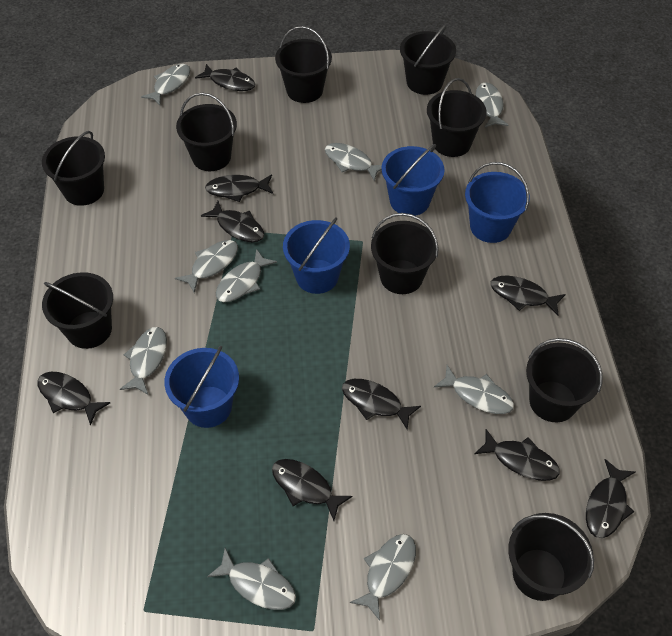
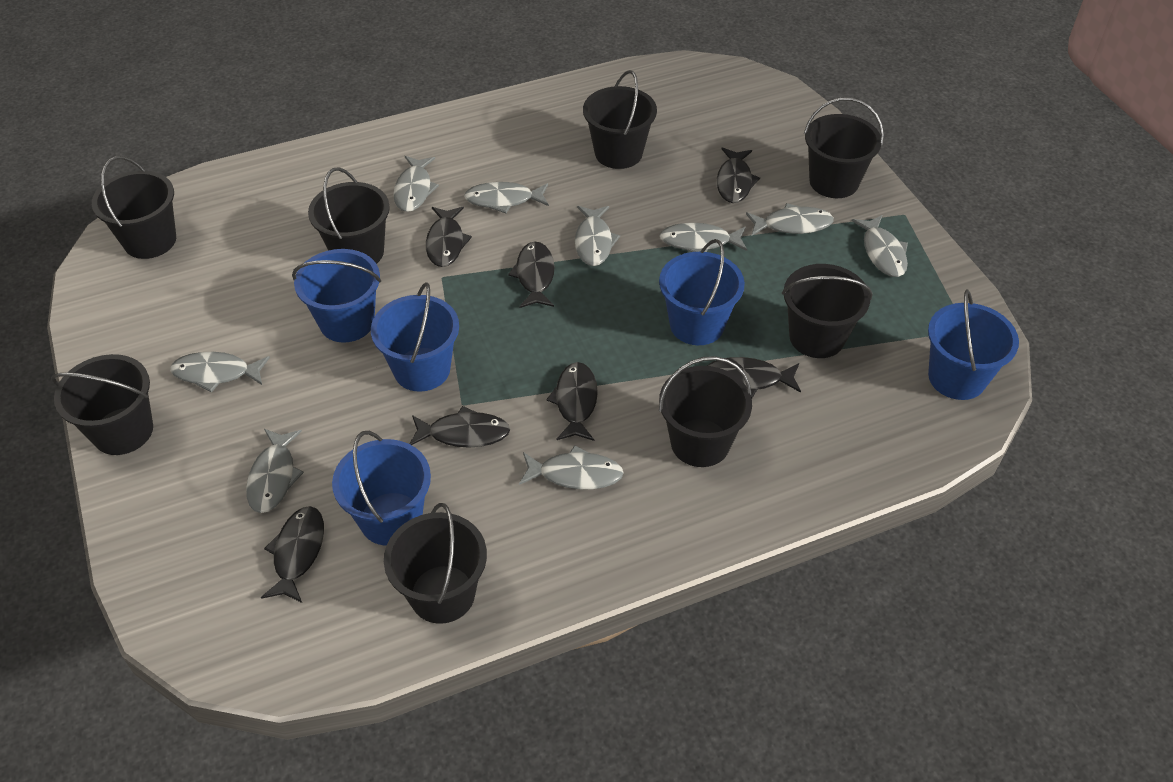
black bucket: 9 -> 8
black fish: 9 -> 7
blue bucket: 4 -> 5

